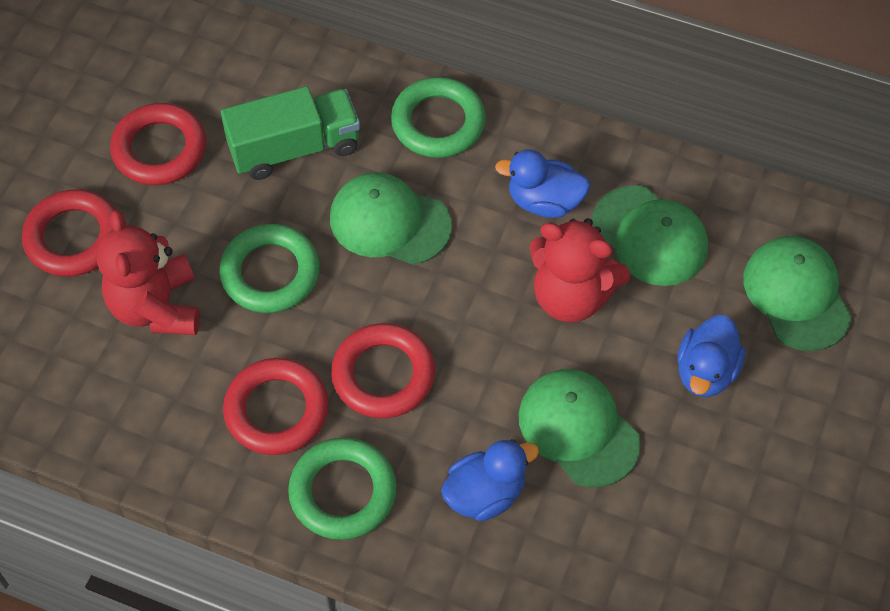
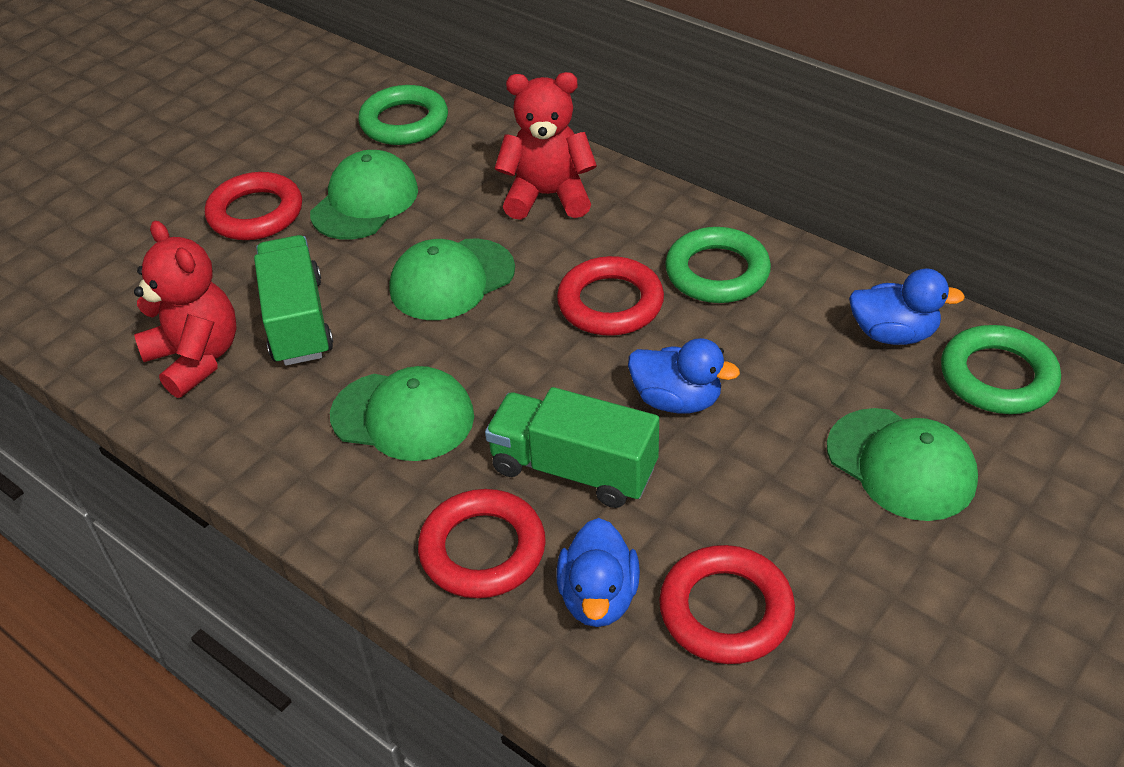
green truck: 1 -> 2

